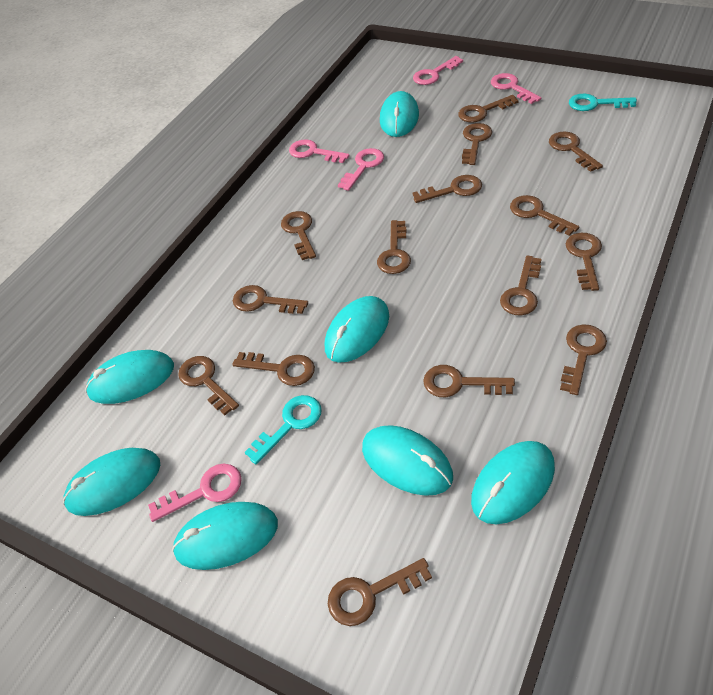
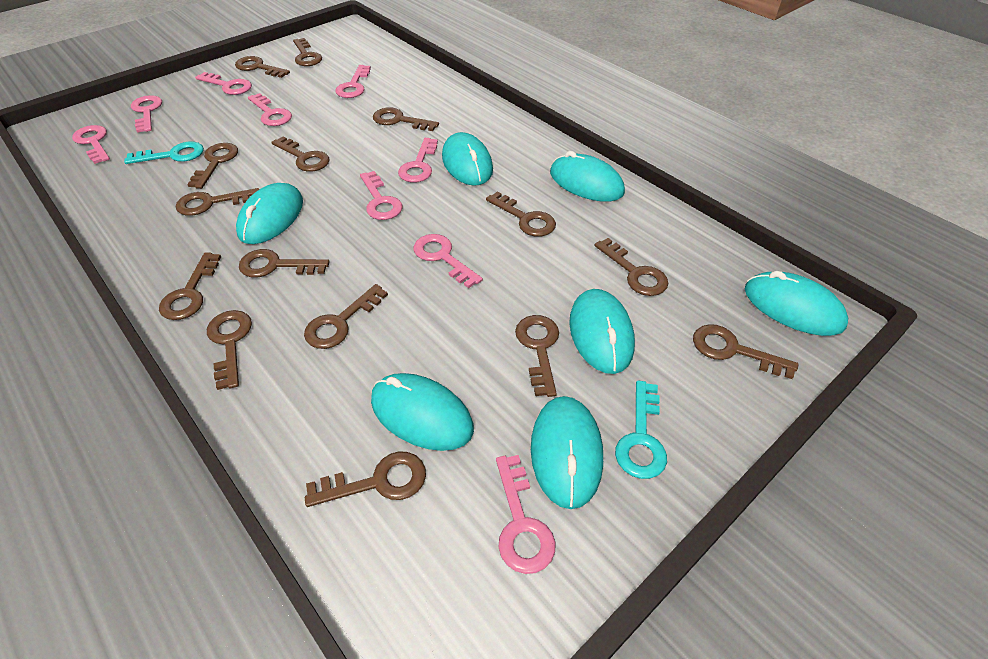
pink key: 5 -> 9

